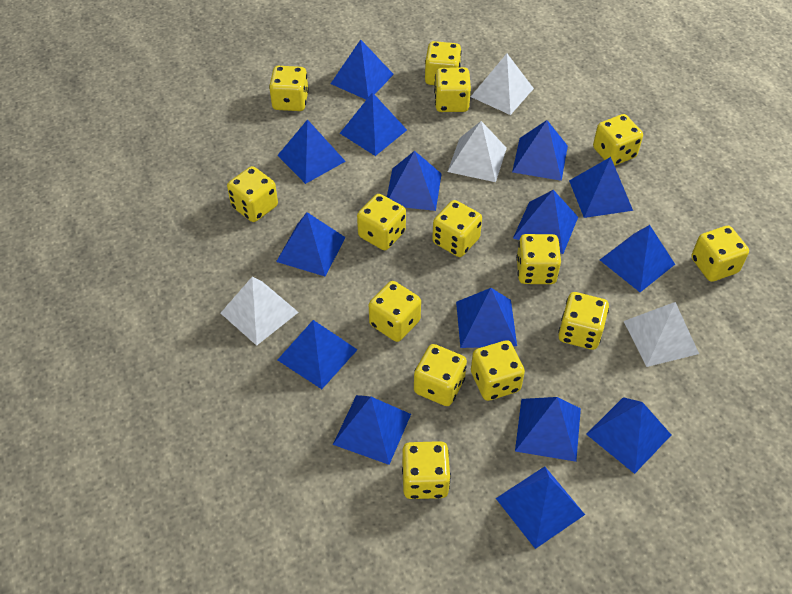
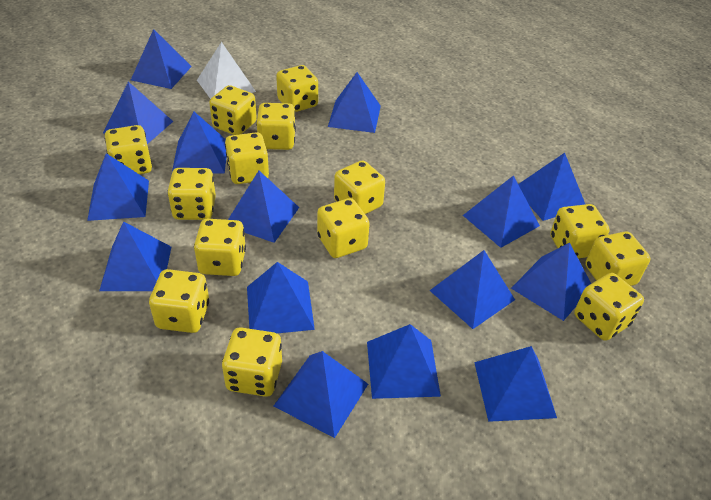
white pyramid: 4 -> 1

